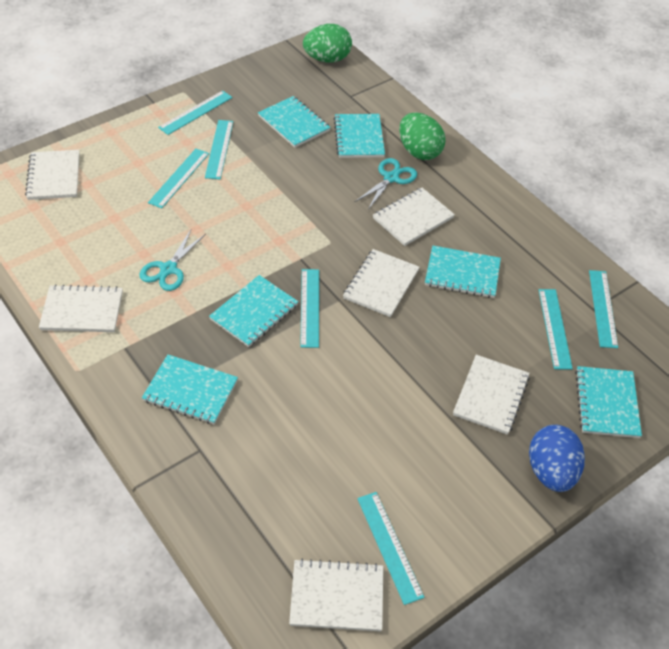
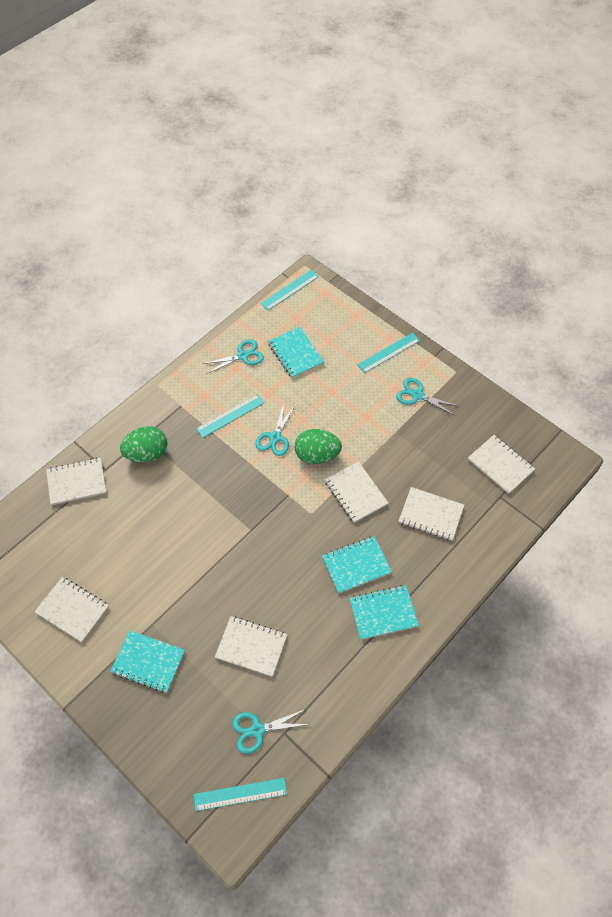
blue egg: 1 -> 0
turquoise notebook: 6 -> 4
turquoise ruler: 7 -> 4
turquoise scissors: 2 -> 4

